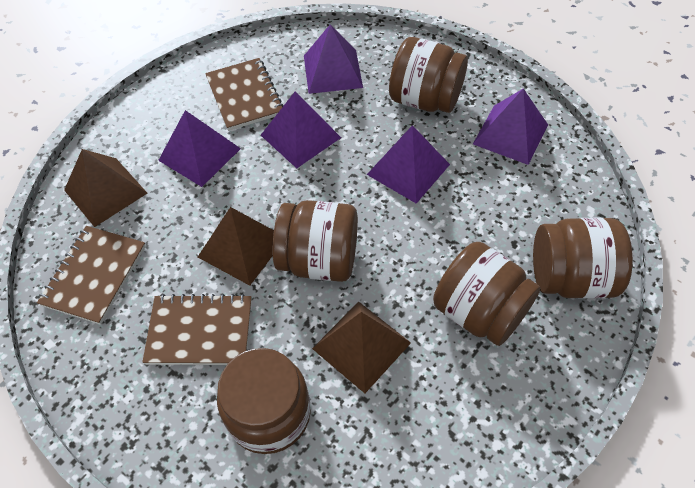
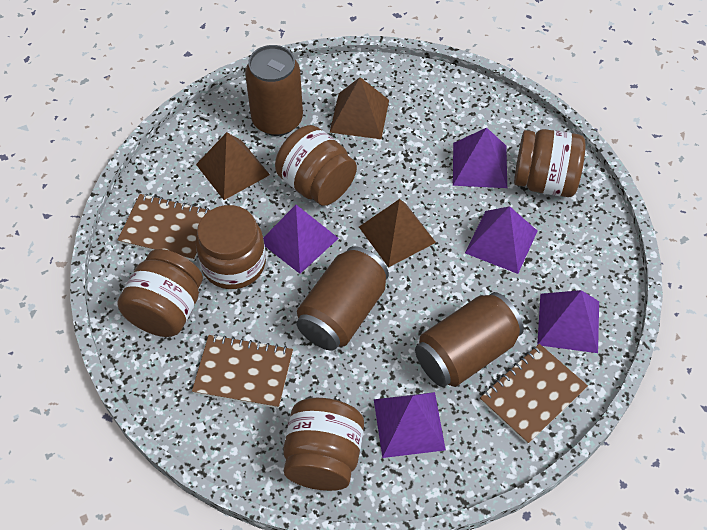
brown can: 0 -> 3

